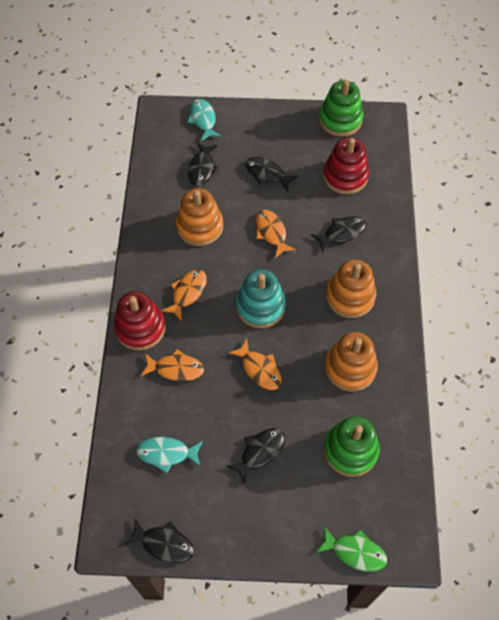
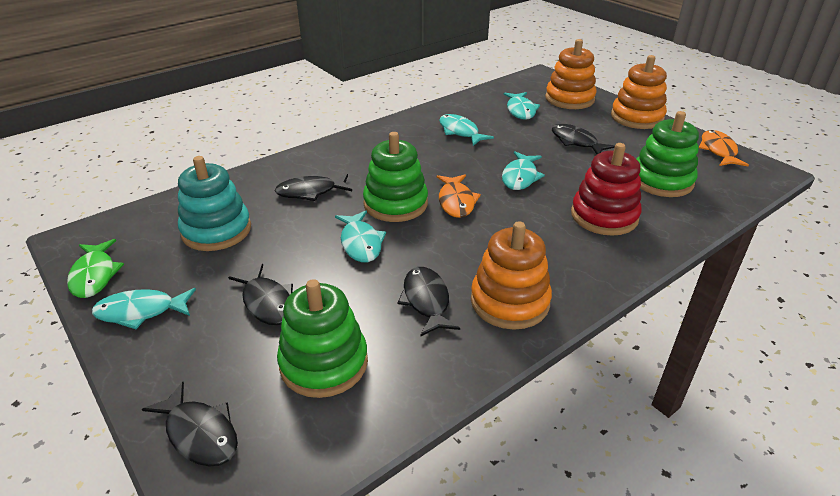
green stacking toy: 2 -> 3
orange fish: 4 -> 2
red stacking toy: 2 -> 1
turquoise fish: 2 -> 5

